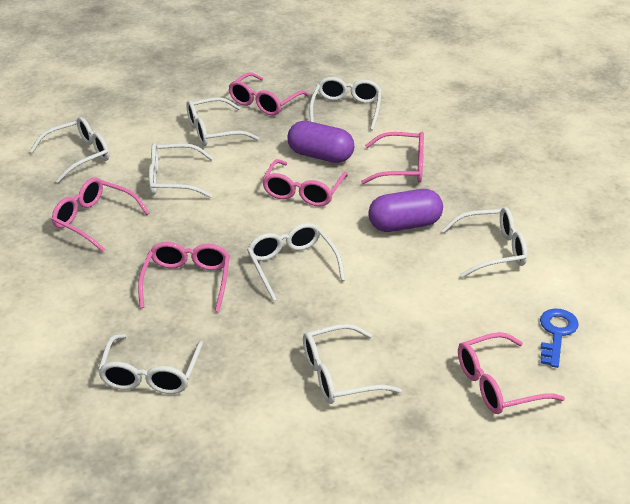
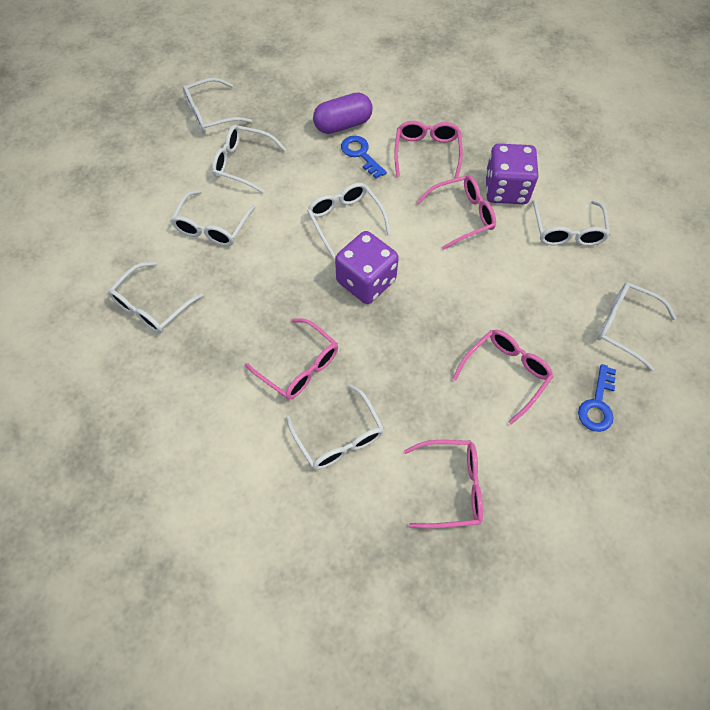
blue key: 1 -> 2
pink glasses: 6 -> 5
purple capsule: 2 -> 1
purple dice: 0 -> 2

